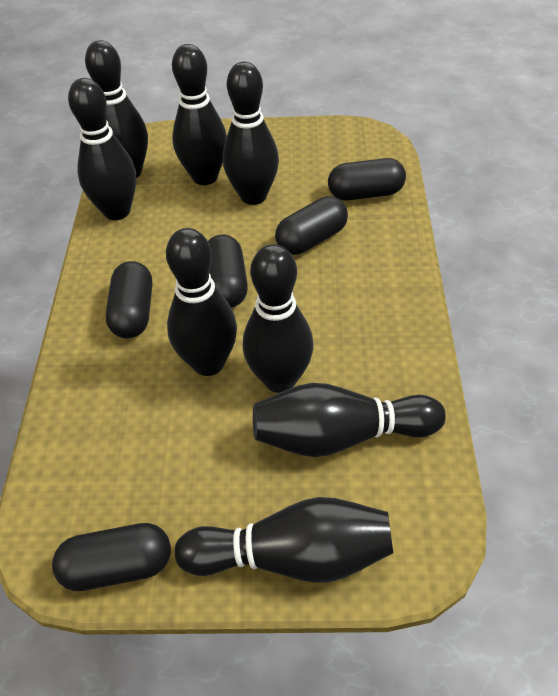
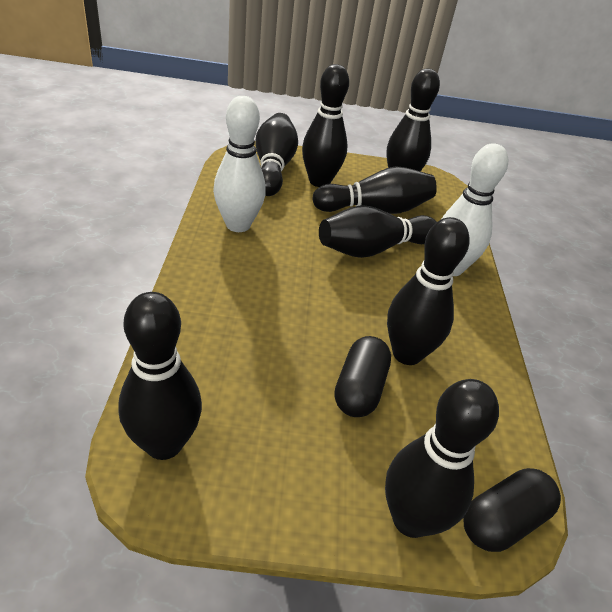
black capsule: 5 -> 2
white bowling pin: 0 -> 2

